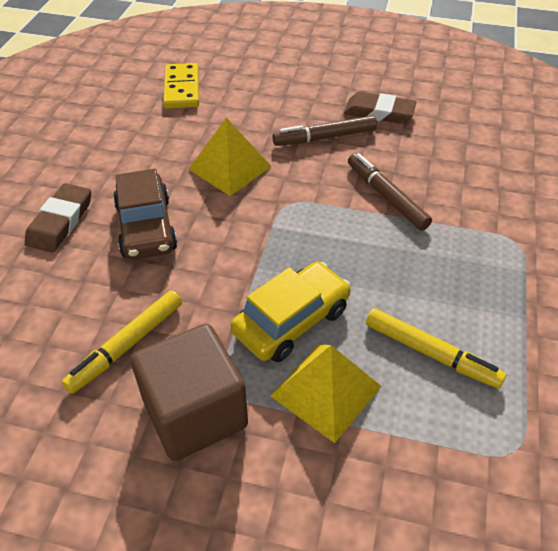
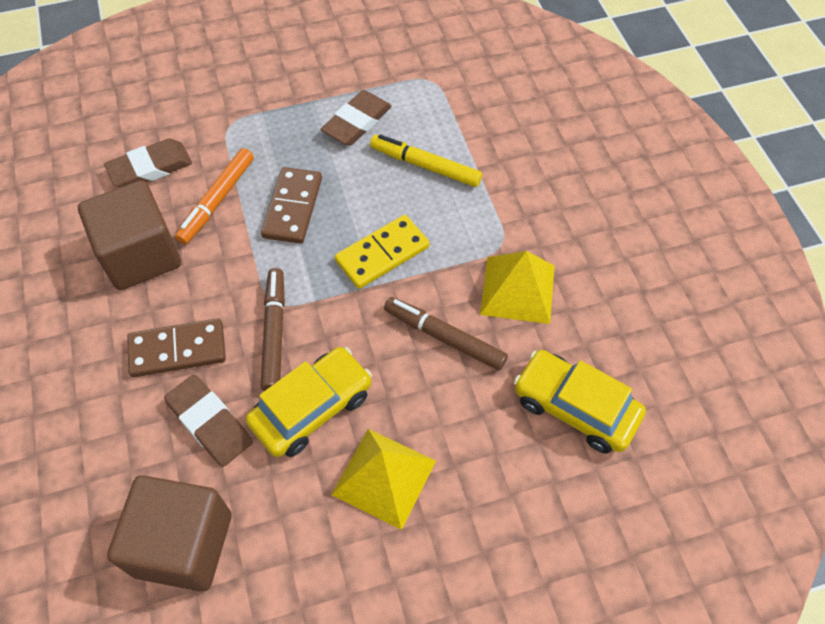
brown car: 1 -> 0
brown cube: 1 -> 2
brown domino: 0 -> 2
brown eraser: 2 -> 3
orange marker: 0 -> 1
yellow car: 1 -> 2
yellow marker: 2 -> 1

